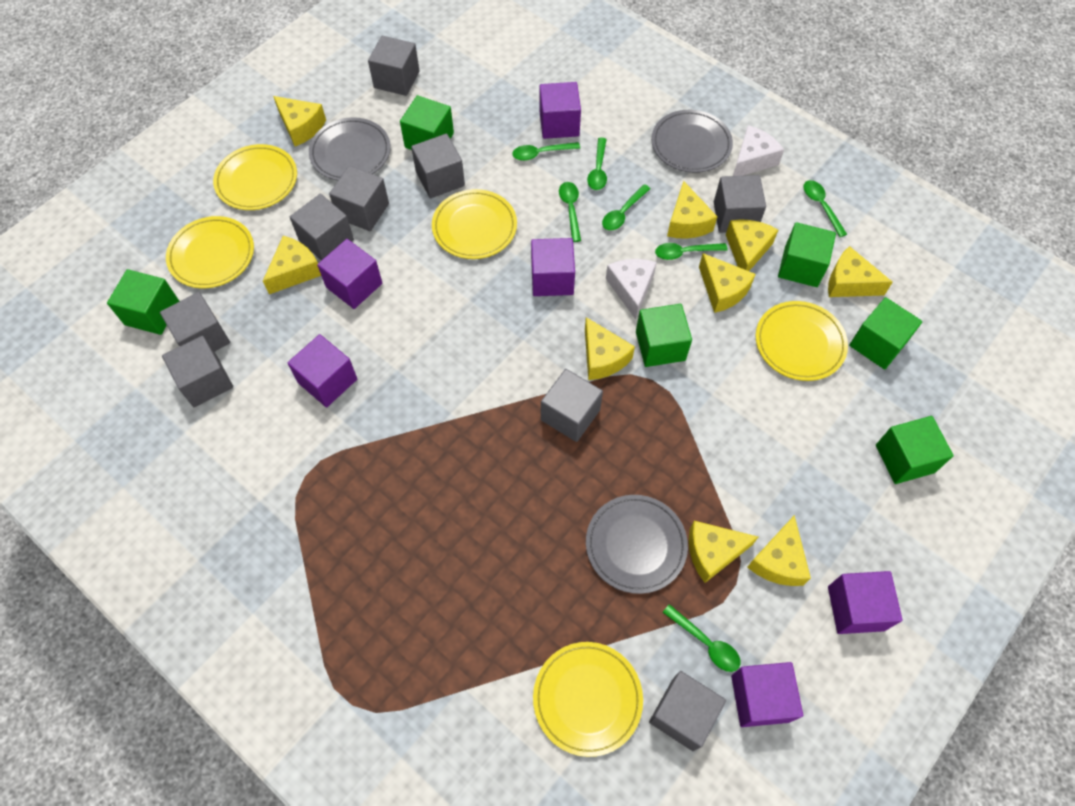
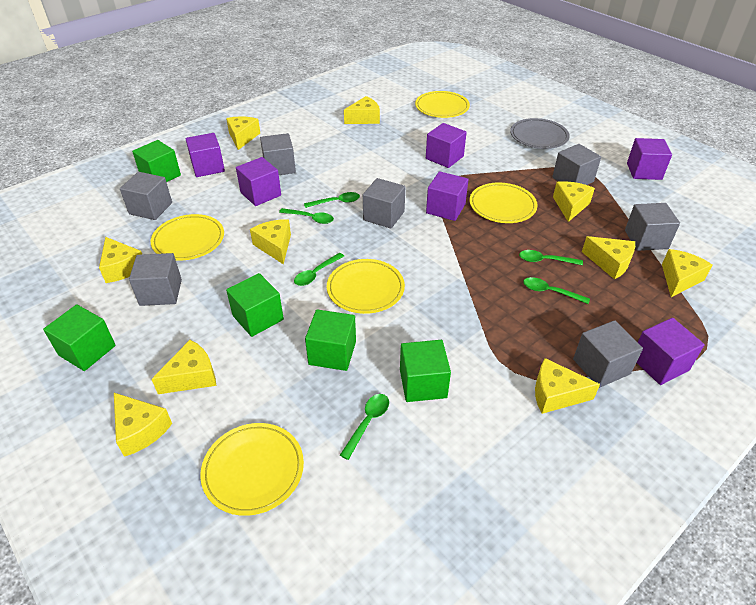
green cube: 6 -> 5
green spoon: 7 -> 6
grey cube: 9 -> 7
grey plate: 3 -> 1
white cheese: 2 -> 0
yellow cheese: 9 -> 10

